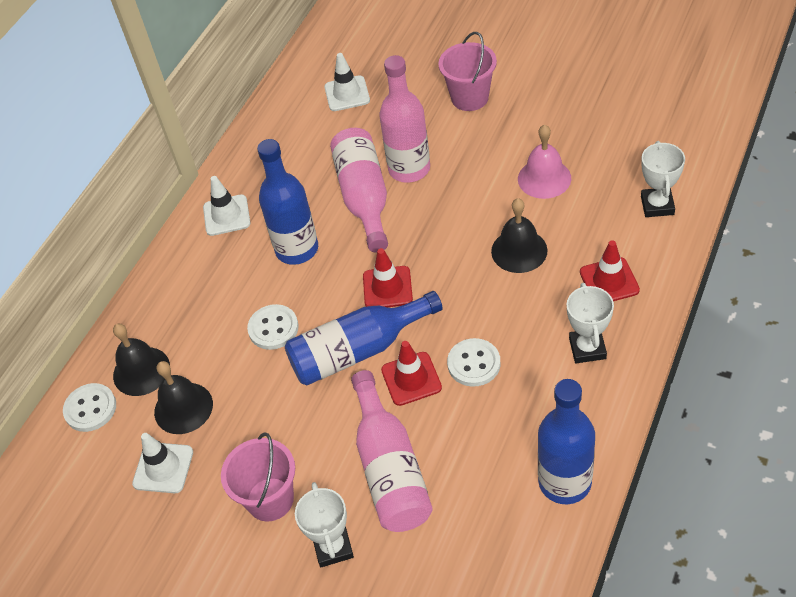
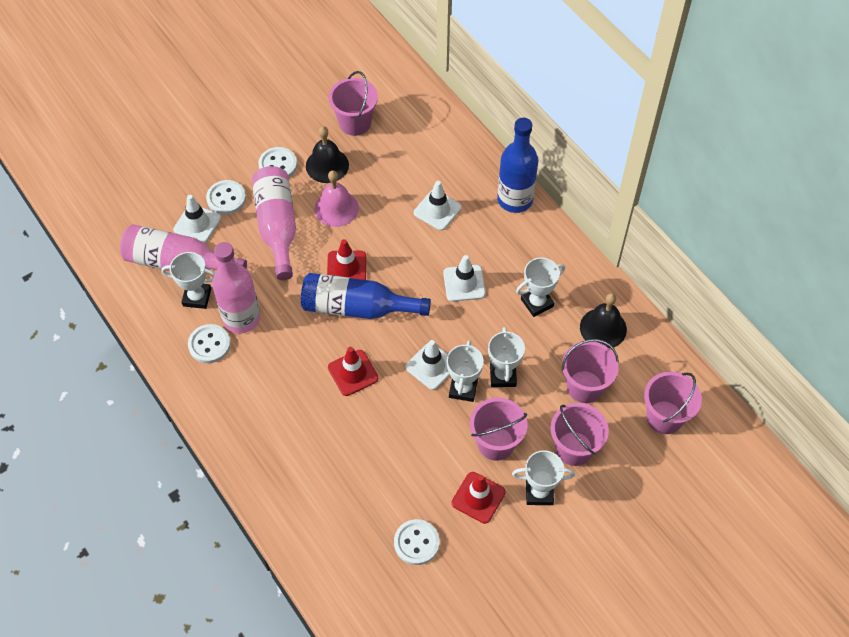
black bell: 3 -> 2
blue bottle: 3 -> 2
pink bucket: 2 -> 5
white button: 3 -> 4
white traffic cone: 3 -> 4
white trophy: 3 -> 5

